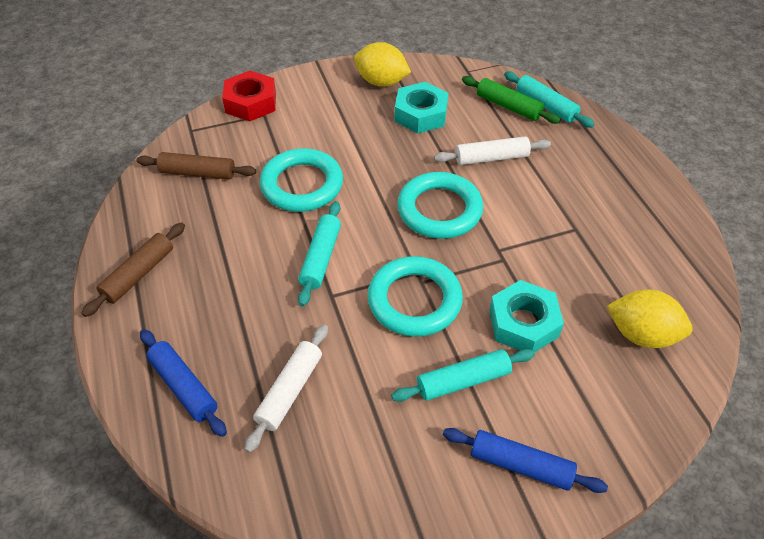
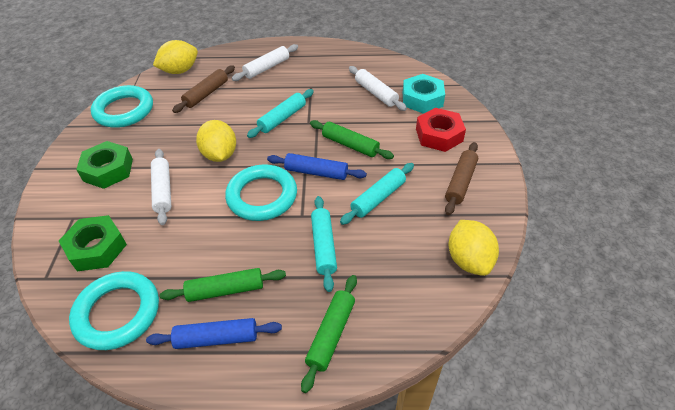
green nut: 0 -> 2
green rolling pin: 1 -> 3
turquoise nut: 2 -> 1
white rolling pin: 2 -> 3
yellow lemon: 2 -> 3

